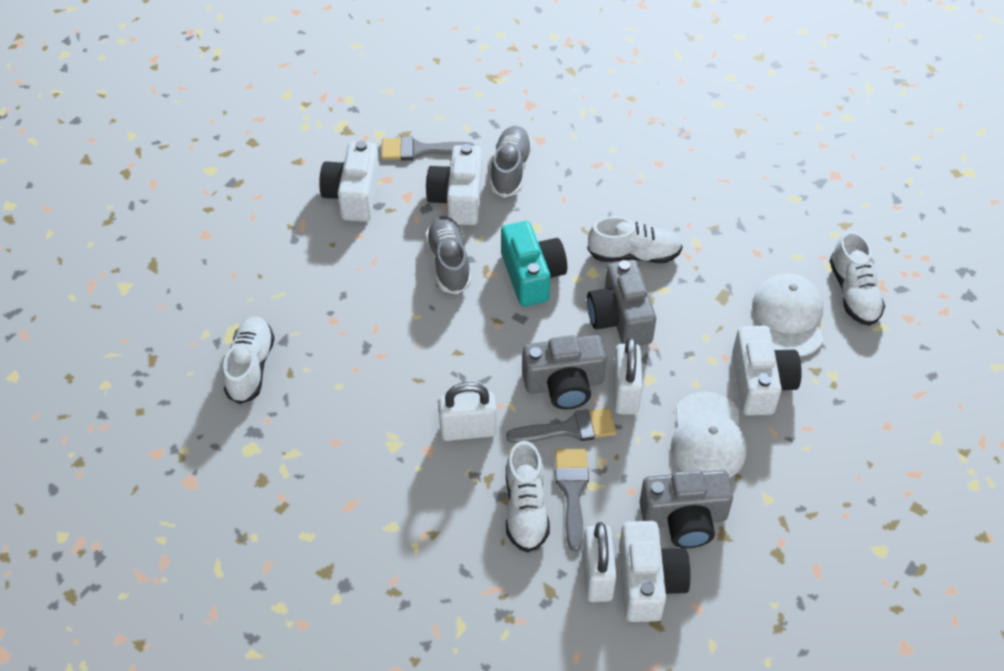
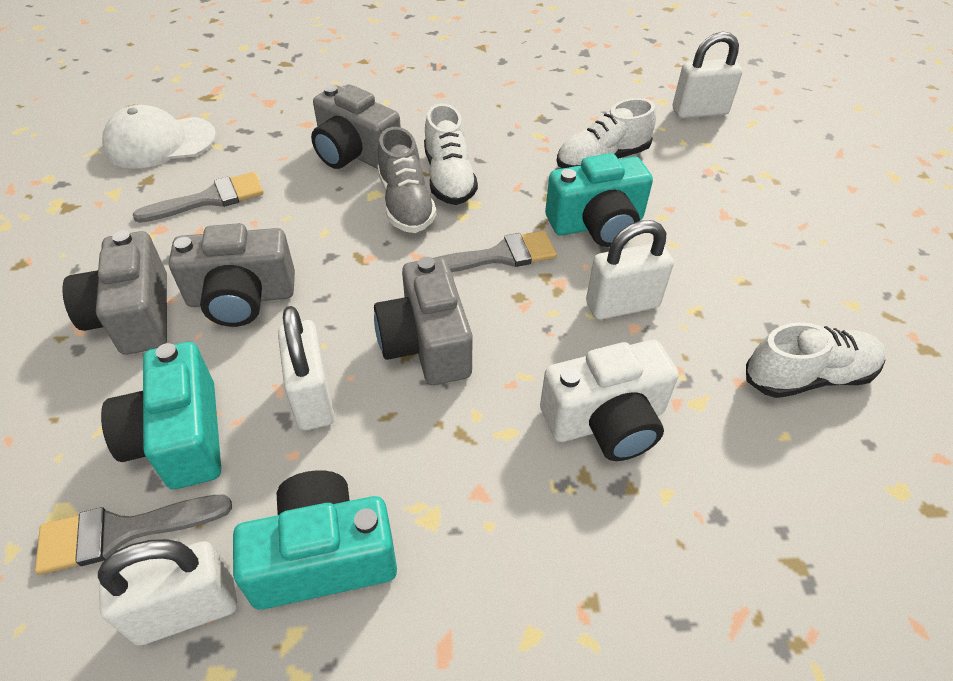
grey camera: 3 -> 4
grey shoe: 2 -> 1
turquoise camera: 1 -> 3
white camera: 4 -> 1
white cap: 2 -> 1
white padlock: 3 -> 4
white shoe: 4 -> 3

